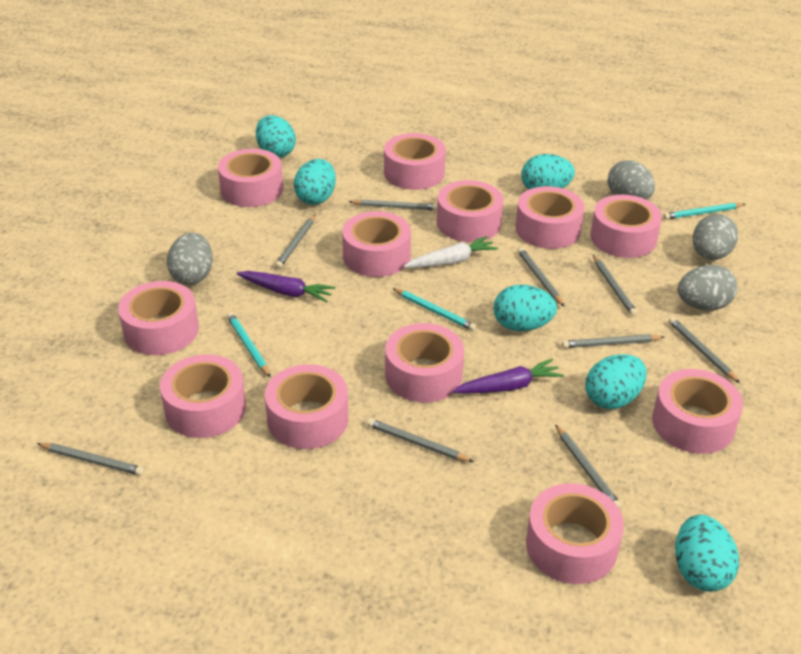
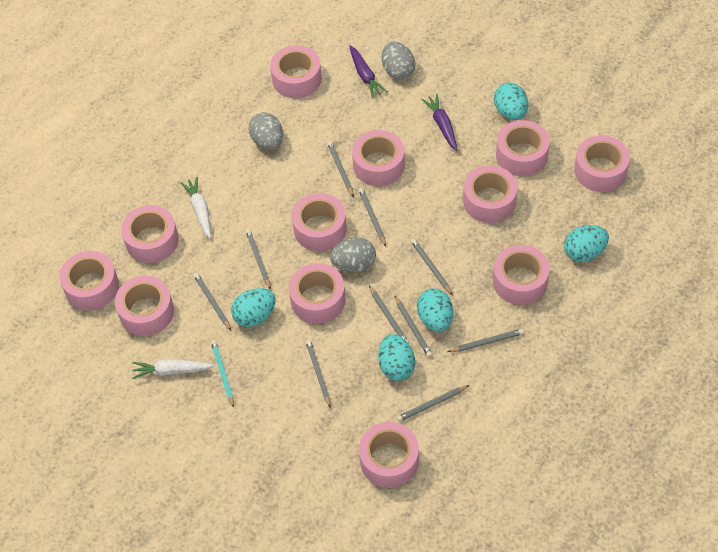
grey egg: 4 -> 3
grey pencil: 9 -> 10
turquoise egg: 6 -> 5
turquoise pencil: 3 -> 1
white carrot: 1 -> 2

